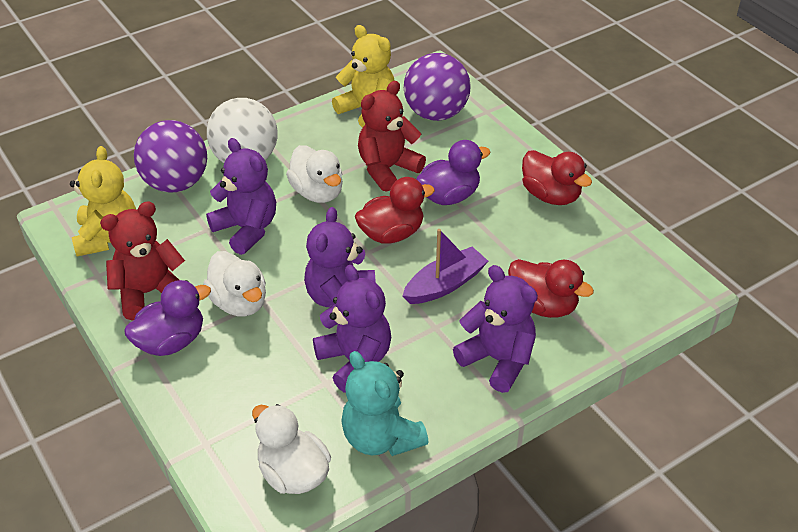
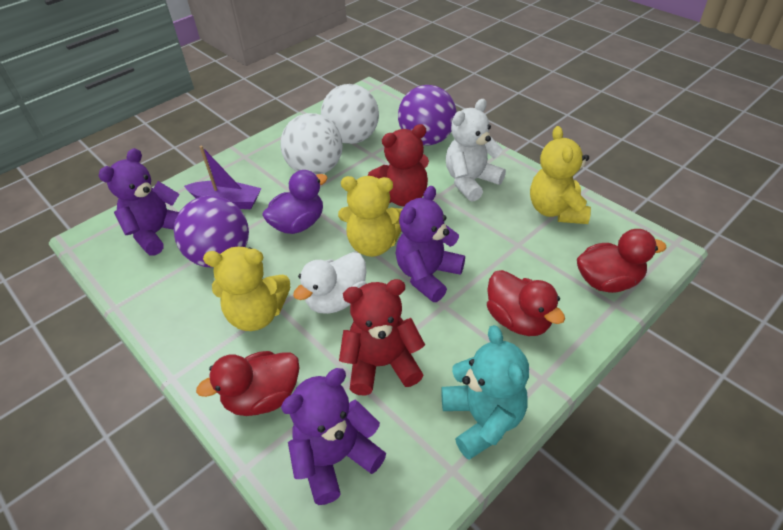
purple duck: 2 -> 1
purple teddy bear: 4 -> 3
white ball: 1 -> 2
white duck: 3 -> 1
white teddy bear: 0 -> 1
yellow teddy bear: 2 -> 3

